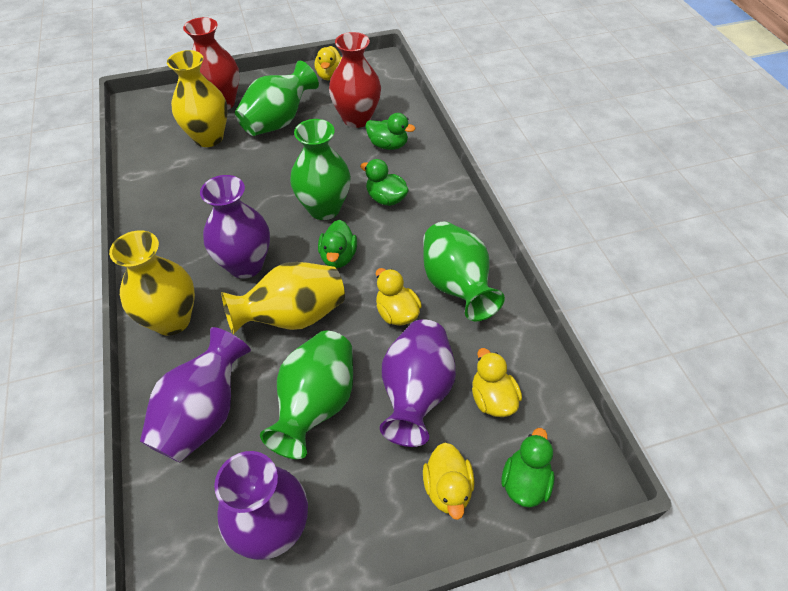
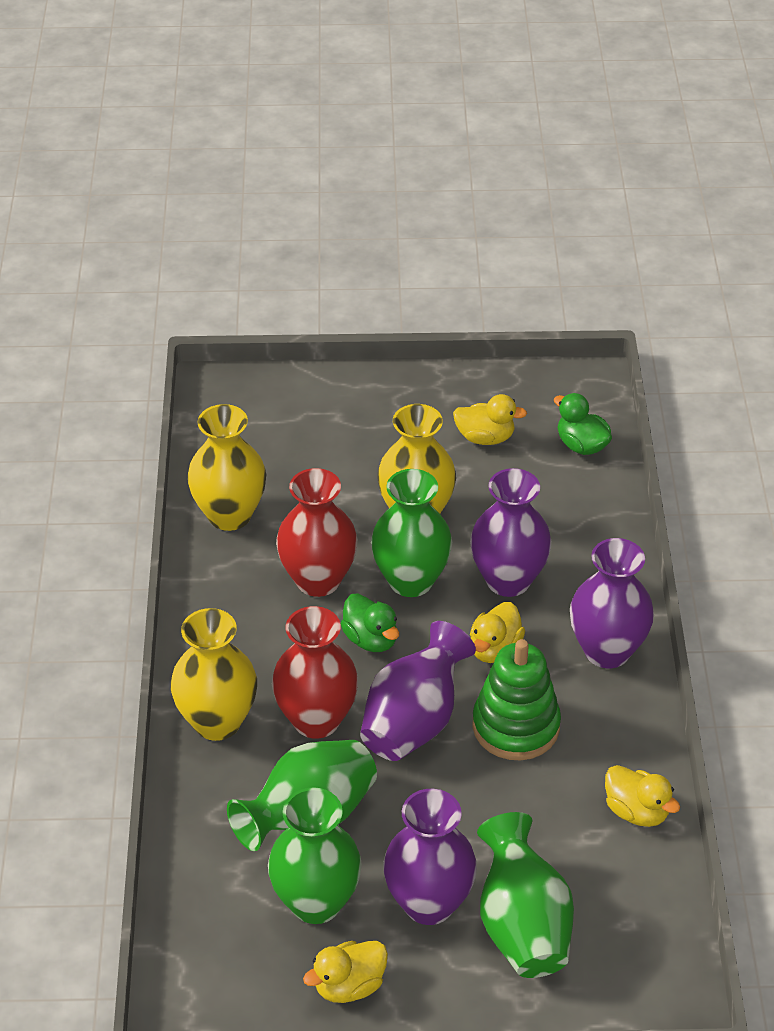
green duck: 4 -> 2
green stacking toy: 0 -> 1

